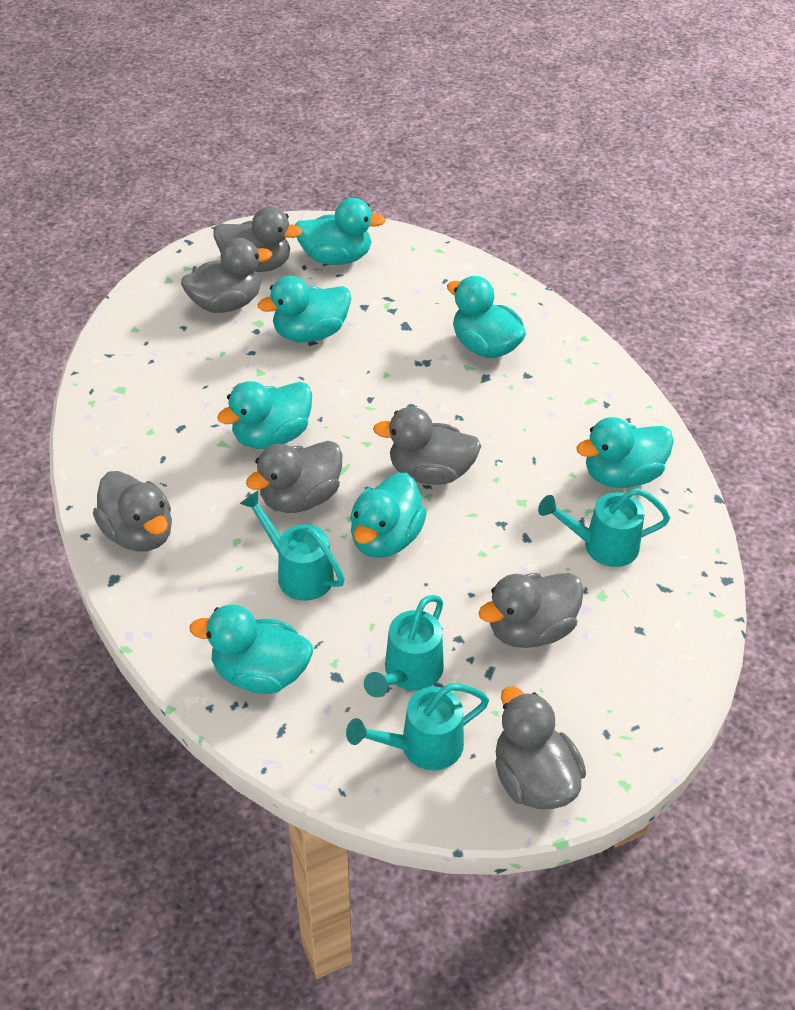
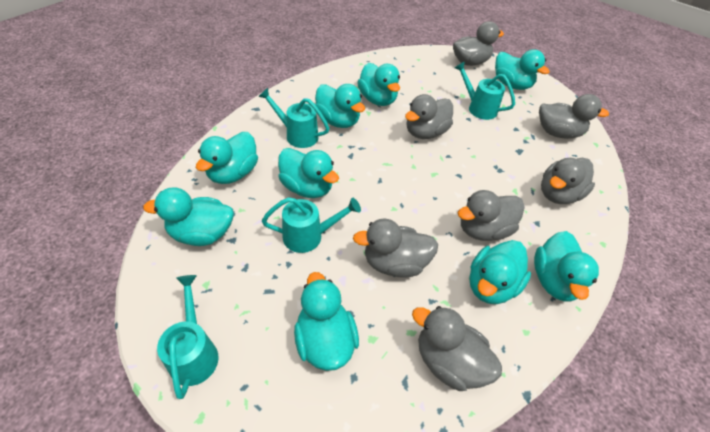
turquoise duck: 7 -> 9

